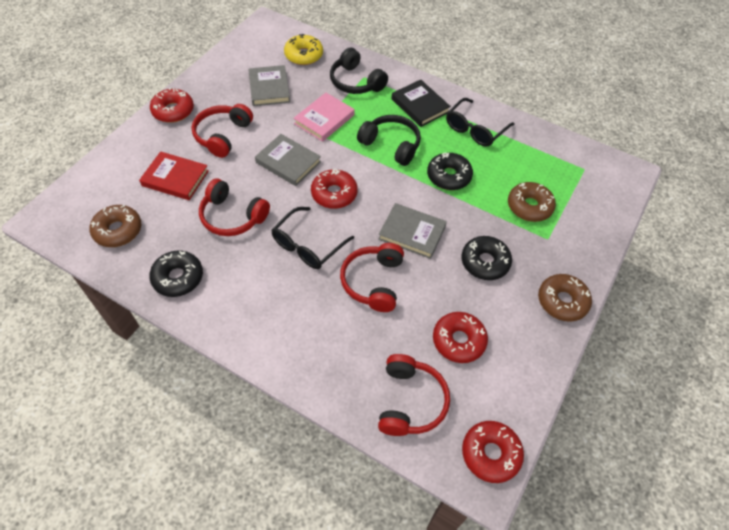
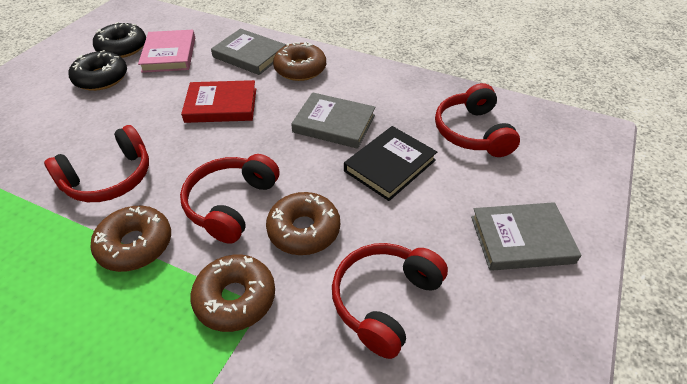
black donut: 3 -> 2
black glasses: 2 -> 0
black headphones: 2 -> 0
brown donut: 3 -> 4
red donut: 4 -> 0
yellow donut: 1 -> 0

